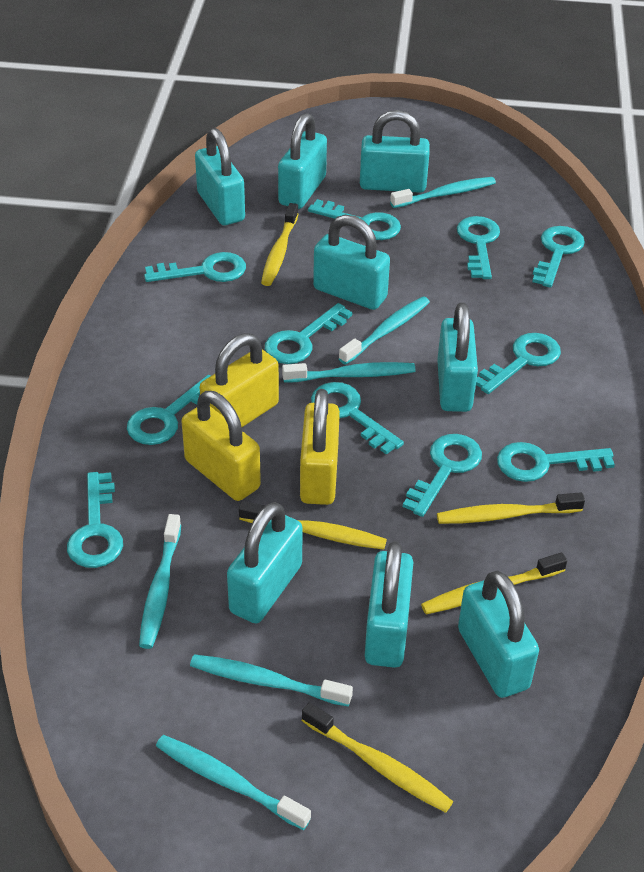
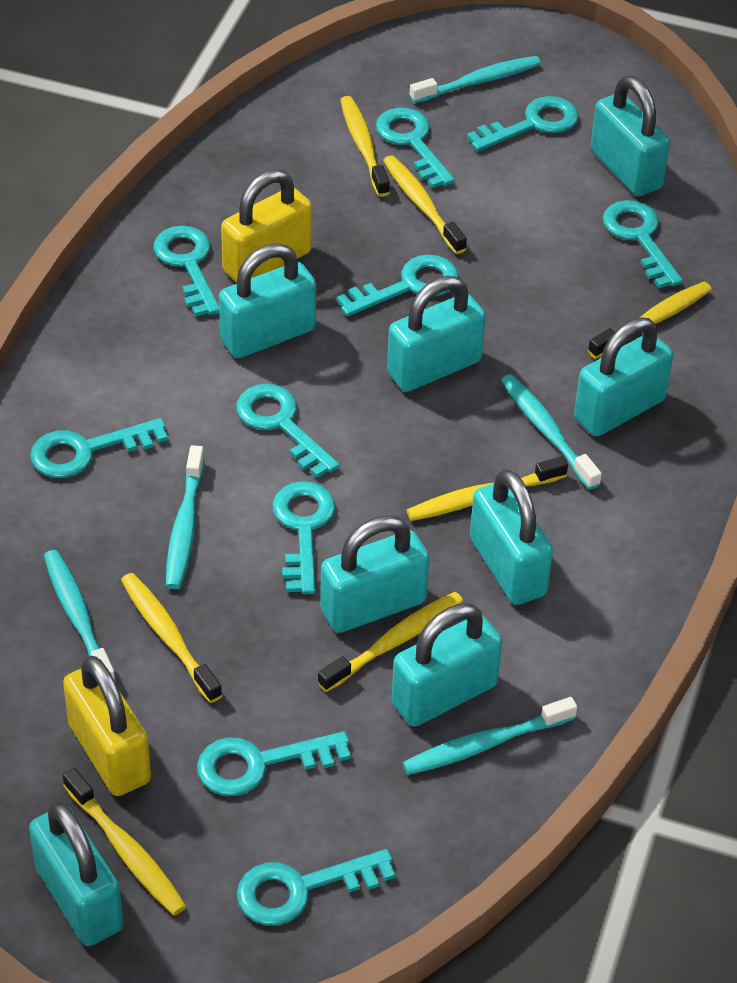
turquoise key: 11 -> 10
turquoise toothbrush: 6 -> 5
yellow padlock: 3 -> 2
yellow toothbrush: 5 -> 7

